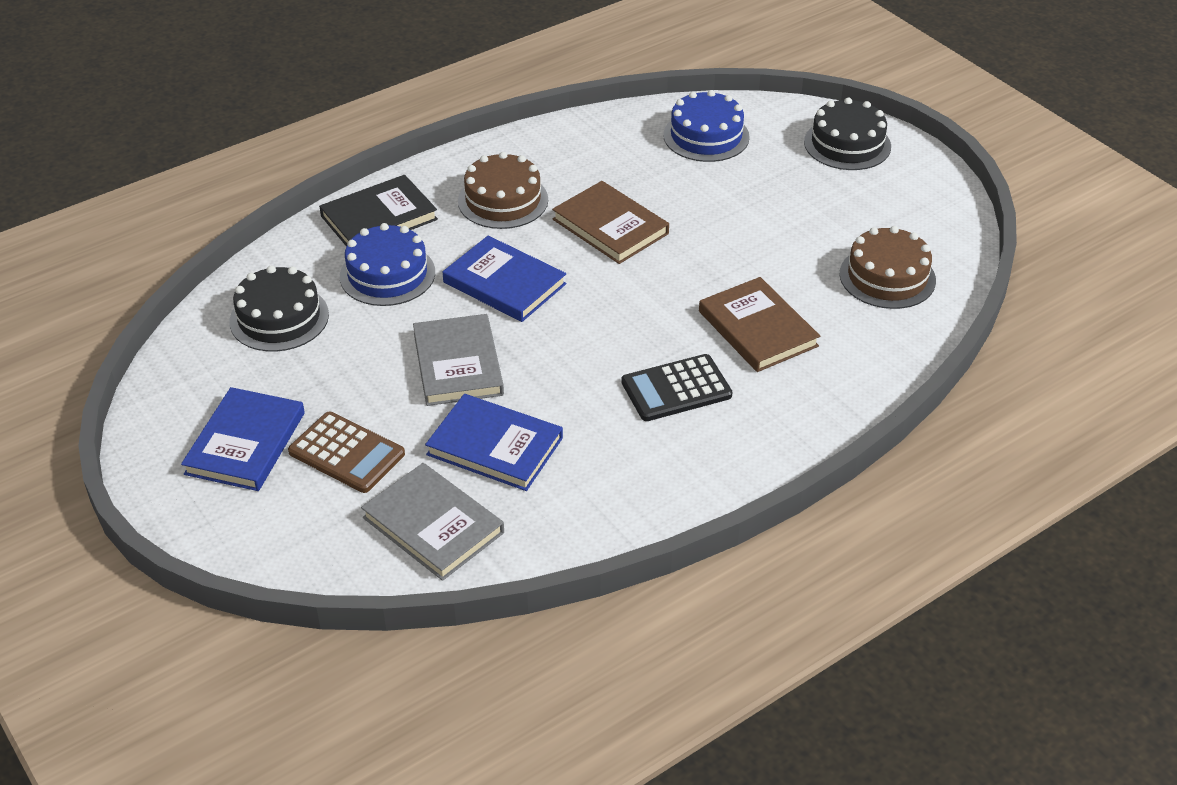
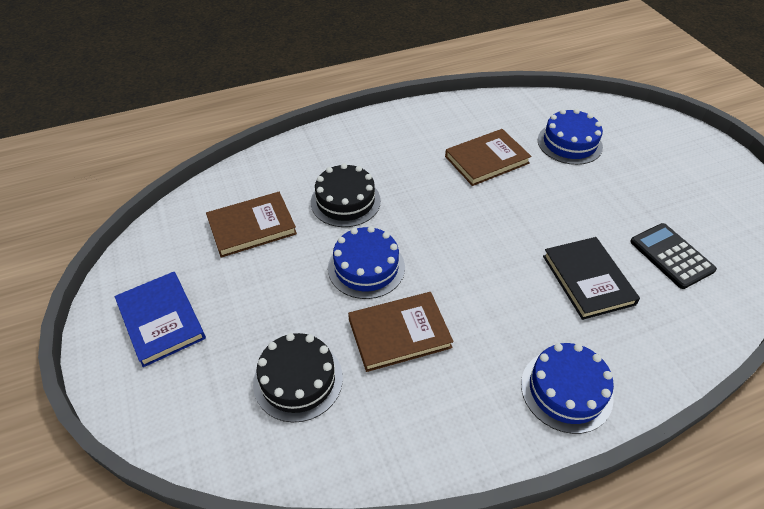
blue book: 3 -> 1
blue cake: 2 -> 3
brown book: 2 -> 3
brown cake: 2 -> 0
brown calculator: 1 -> 0
grey book: 2 -> 0

